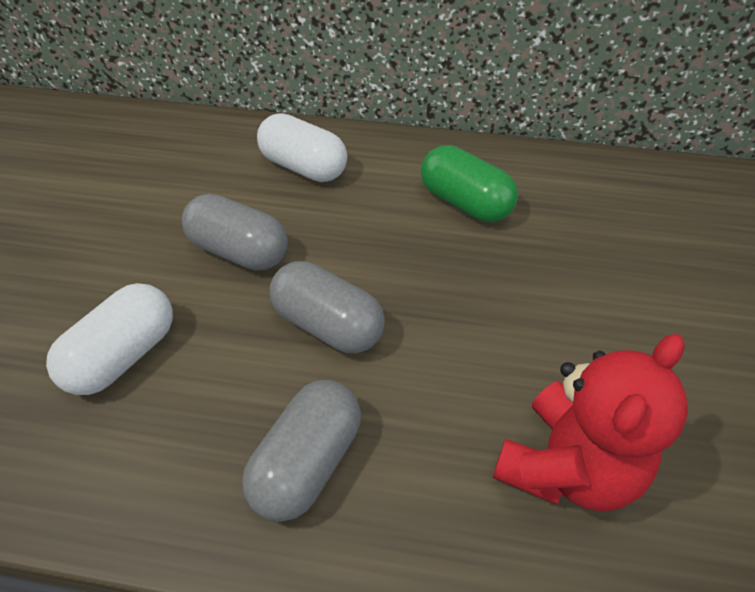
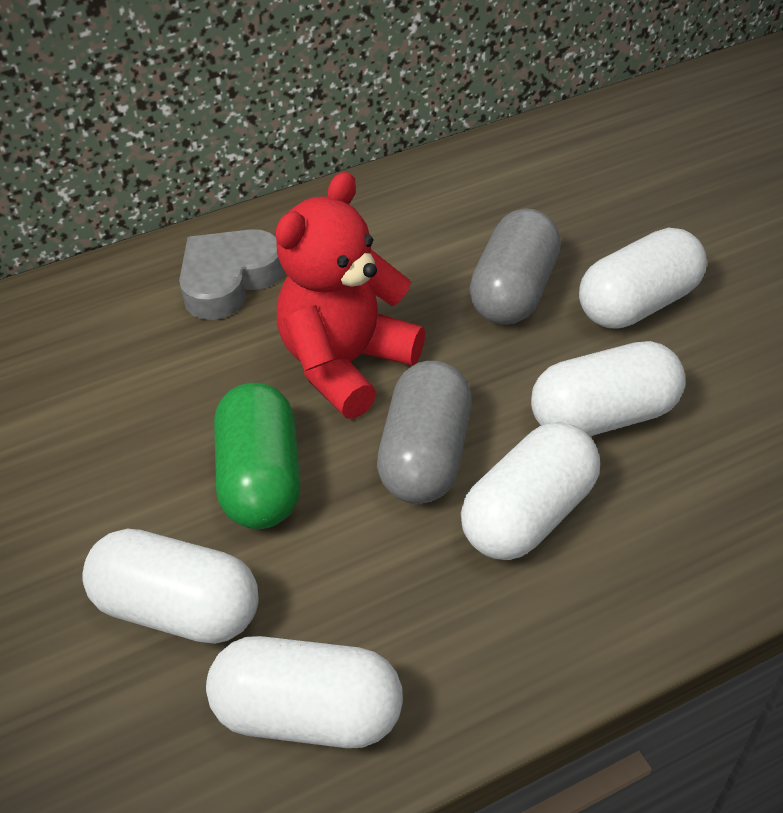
grey capsule: 3 -> 2
grey heart: 0 -> 1
white capsule: 2 -> 5

